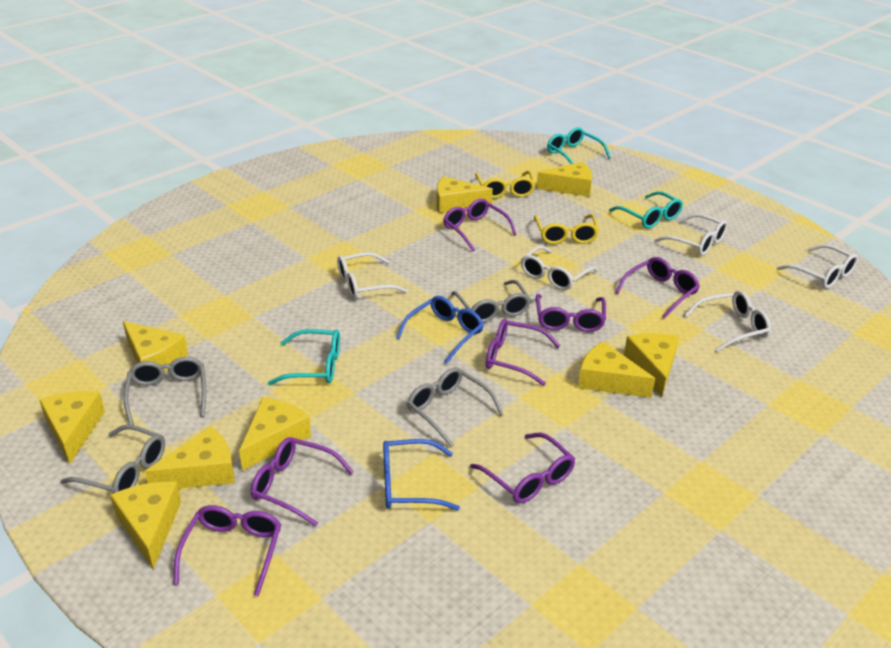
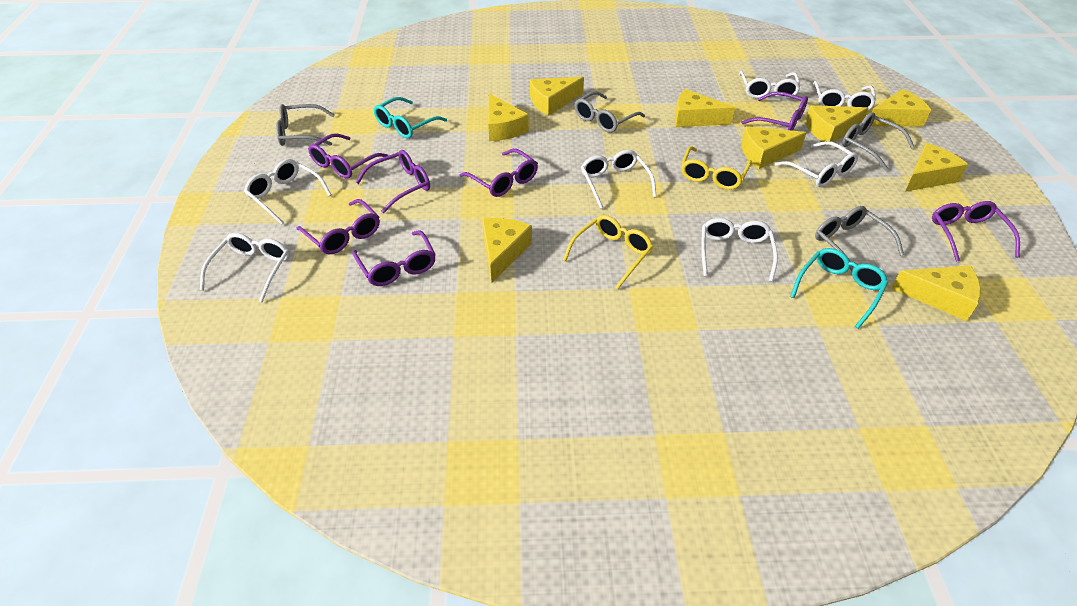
blue glasses: 2 -> 0
turquoise glasses: 3 -> 2
white glasses: 5 -> 7

